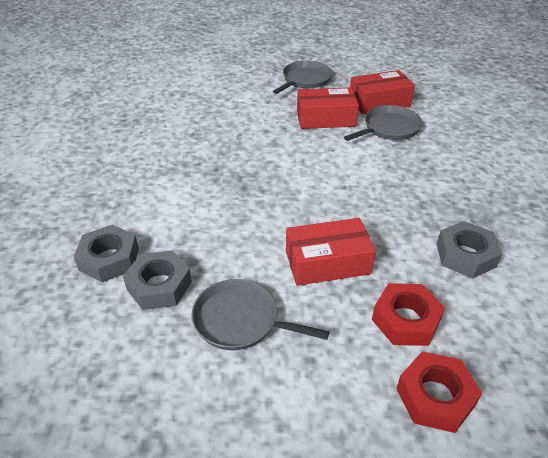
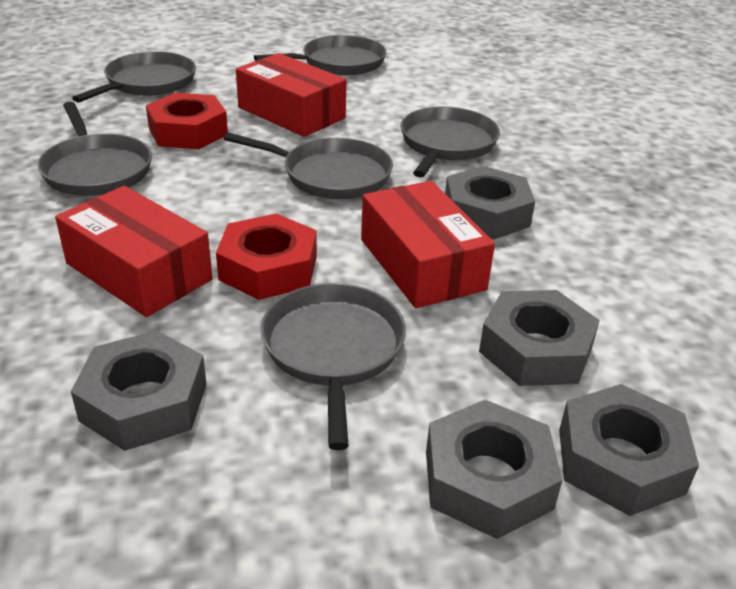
grey nut: 3 -> 5
grey pan: 3 -> 6

